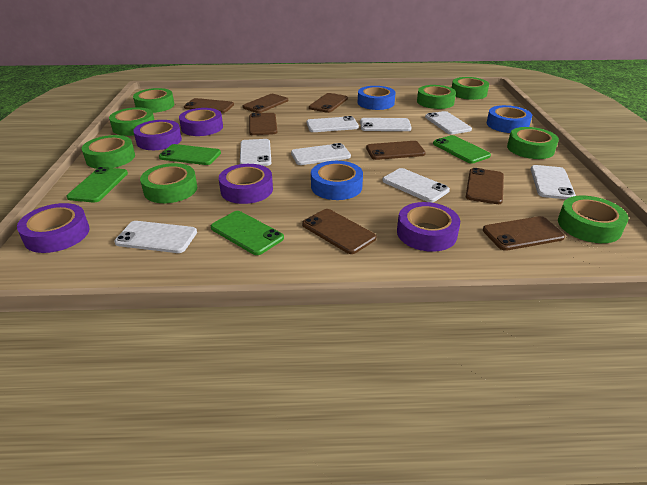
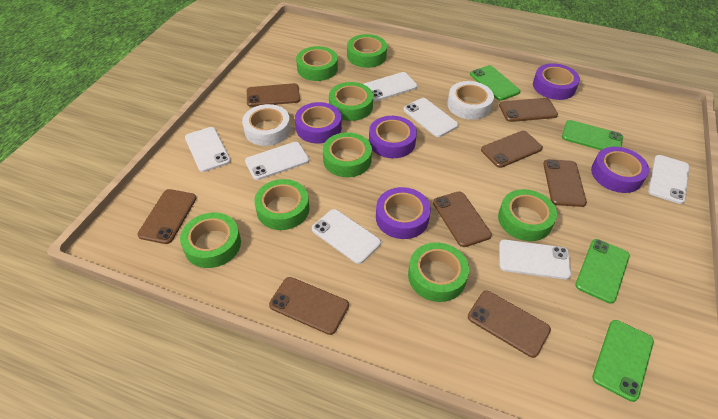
blue tape: 3 -> 0
white phone: 8 -> 7
white tape: 0 -> 2

